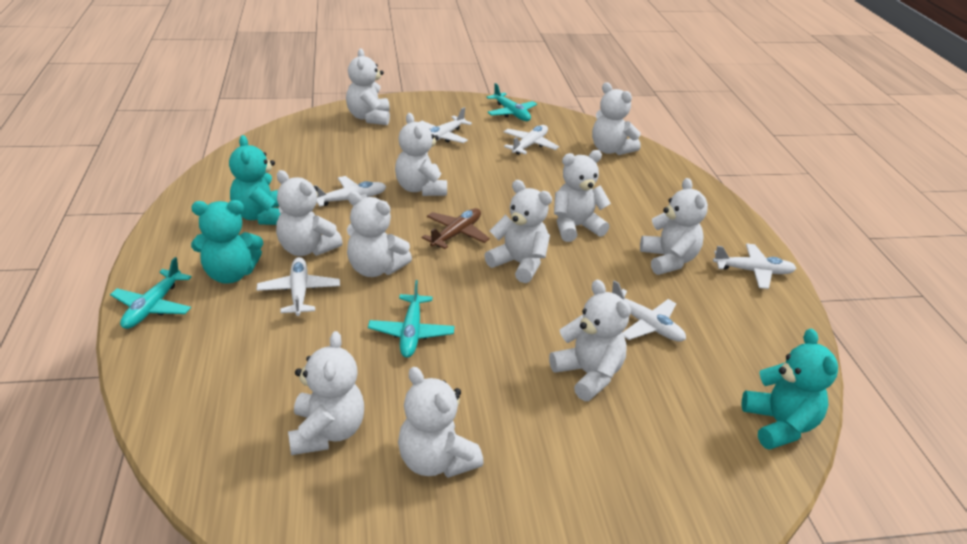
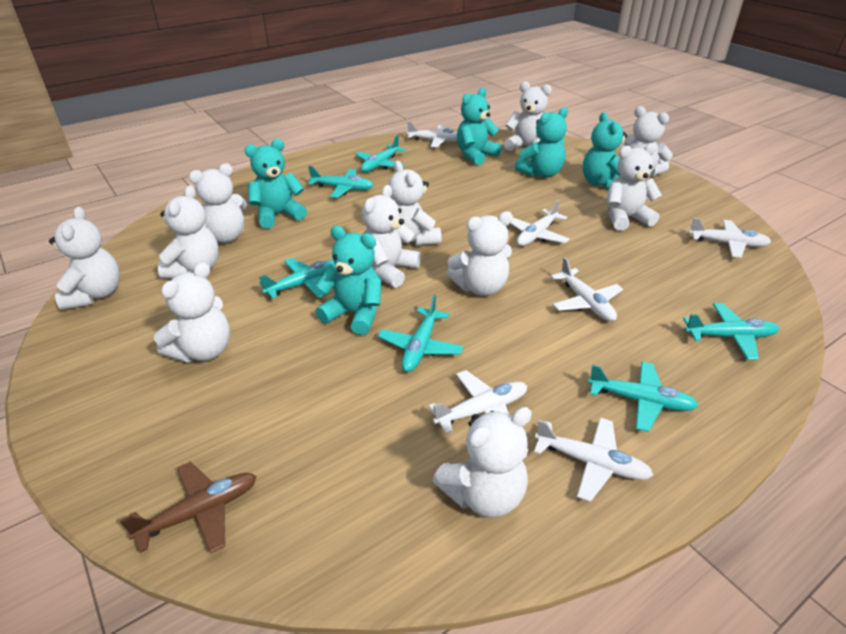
turquoise plane: 3 -> 6
turquoise teddy bear: 3 -> 5

